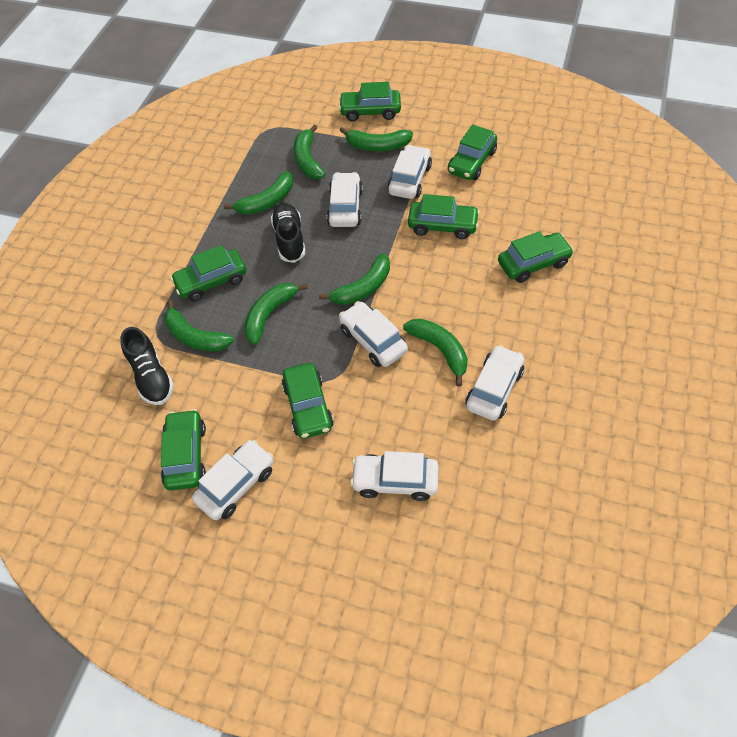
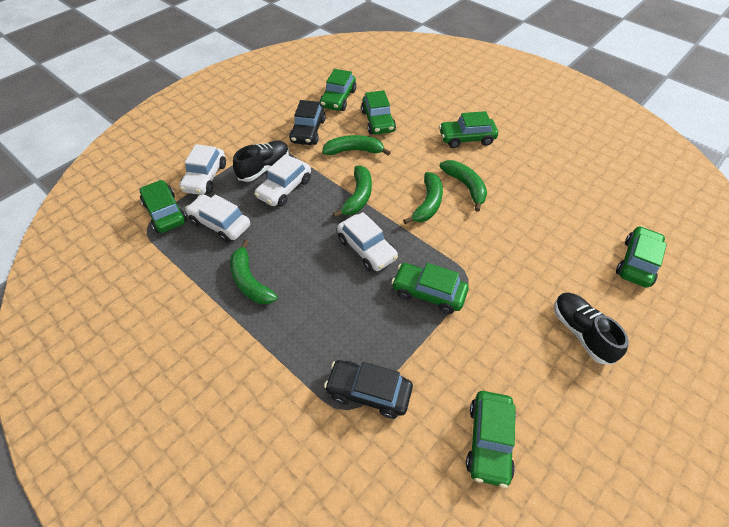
black car: 0 -> 2
green banana: 7 -> 5
white car: 6 -> 4

